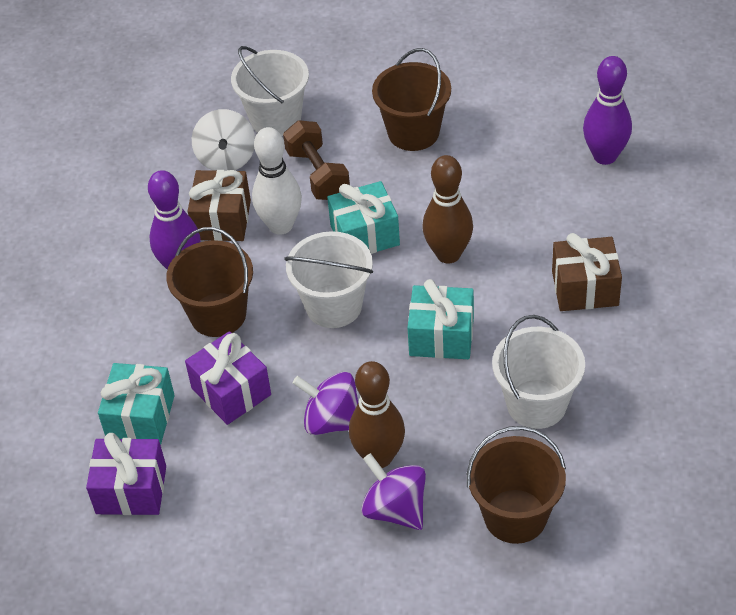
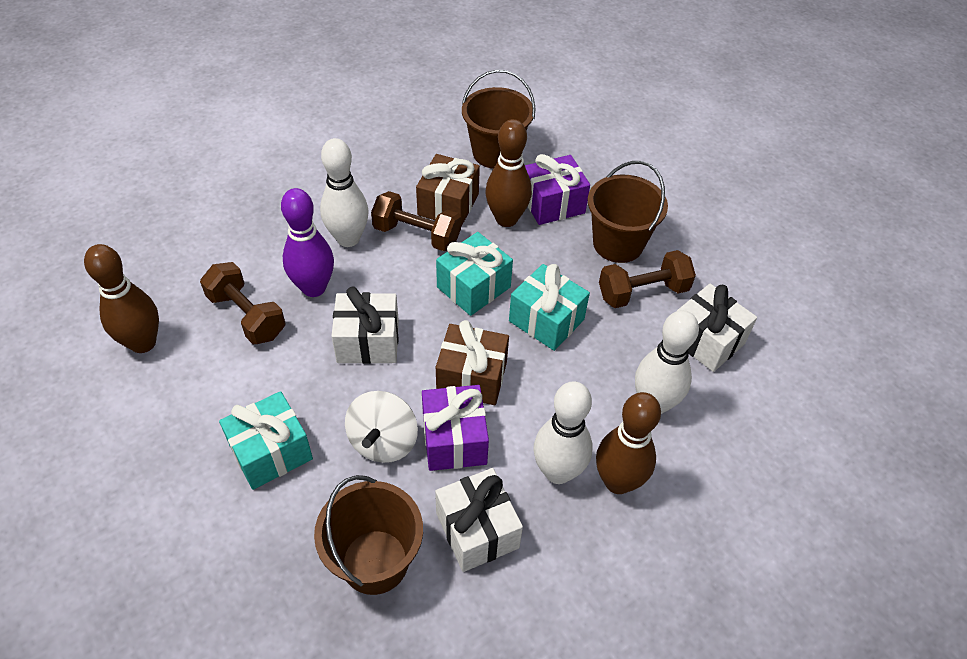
brown bowling pin: 2 -> 3
brown dumbbell: 1 -> 3
purple bowling pin: 2 -> 1
purple spinning top: 2 -> 0
white bowling pin: 1 -> 3
white bucket: 3 -> 0
white gift: 0 -> 3

